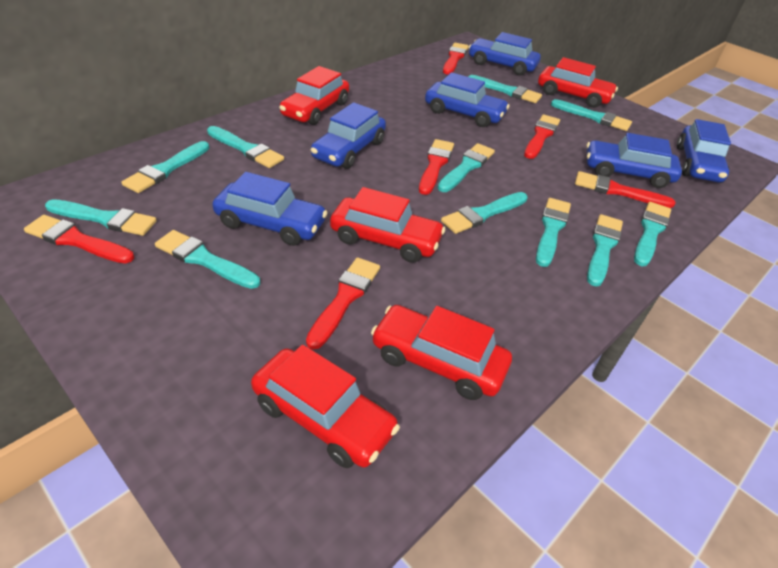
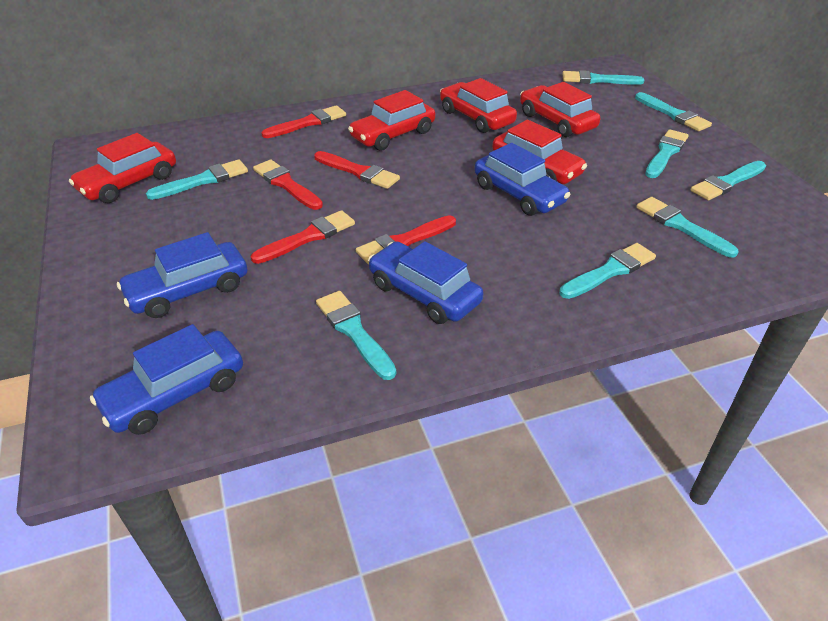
blue car: 6 -> 4
red brush: 6 -> 5
turquoise brush: 11 -> 8

